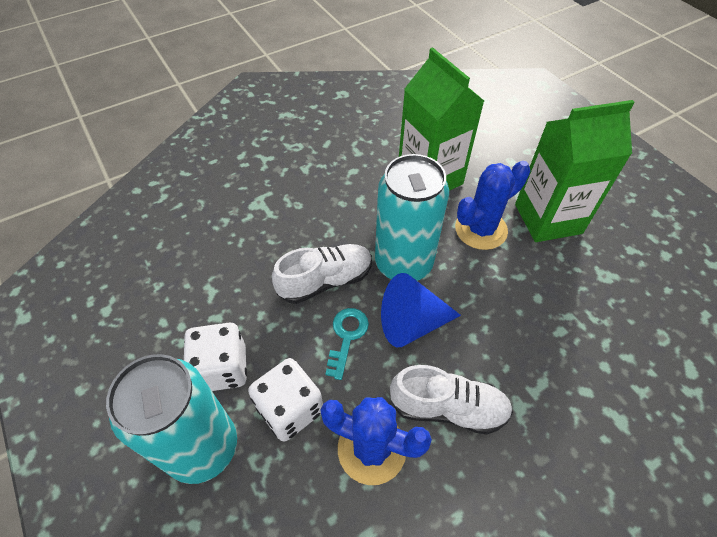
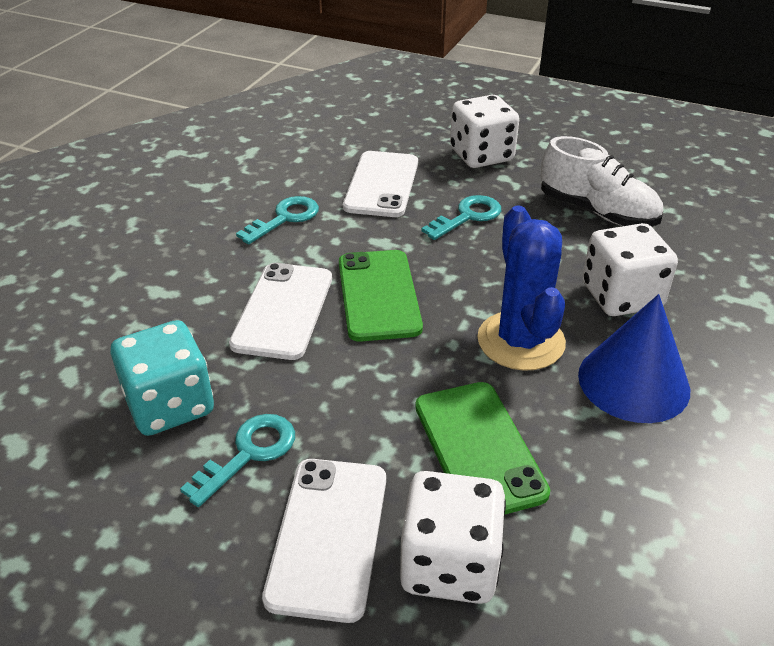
blue cactus: 2 -> 1
green carton: 2 -> 0
green phone: 0 -> 2
turquoise can: 2 -> 0
turquoise dice: 0 -> 1
turquoise key: 1 -> 3
white dice: 2 -> 3
white phone: 0 -> 3
white shoe: 2 -> 1

